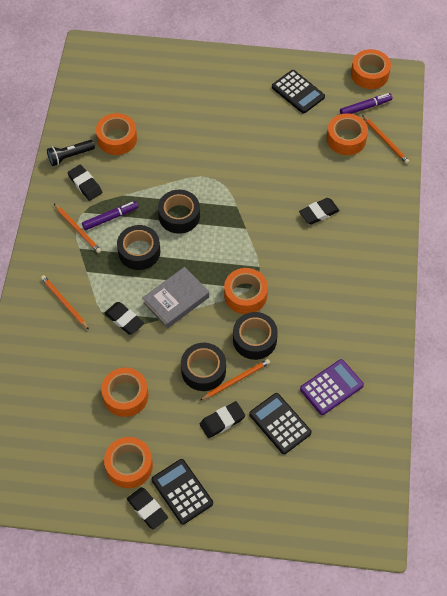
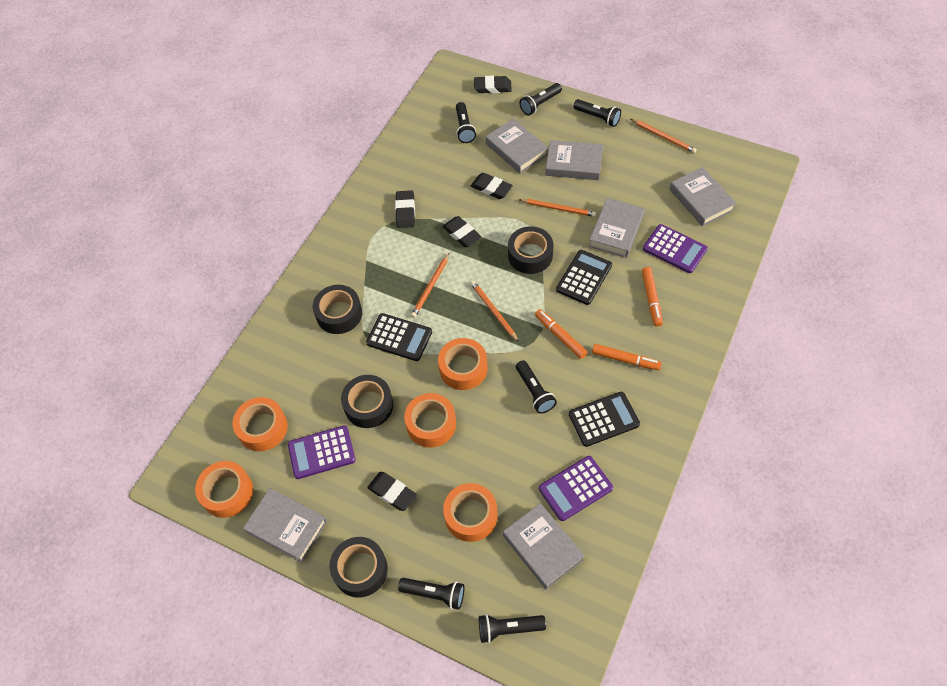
black flashlight: 1 -> 6
grey book: 1 -> 6
orange marker: 0 -> 3
orange tape: 6 -> 5
purple calculator: 1 -> 3
purple marker: 2 -> 0

